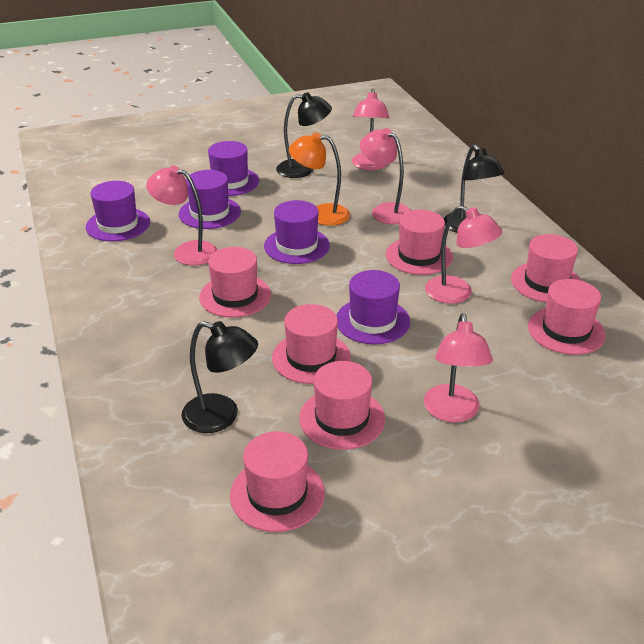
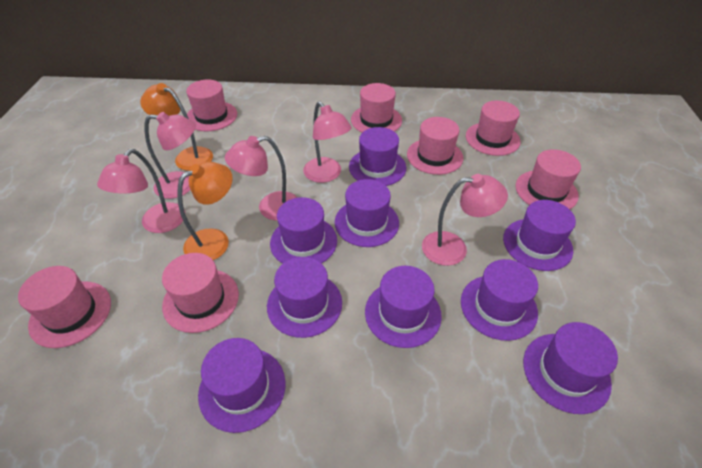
black lamp: 3 -> 0
orange lamp: 1 -> 2
purple hat: 5 -> 9

